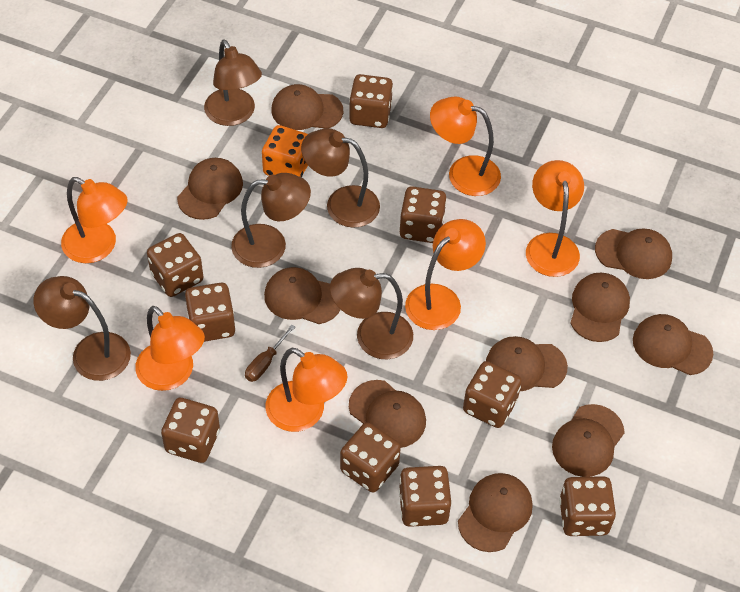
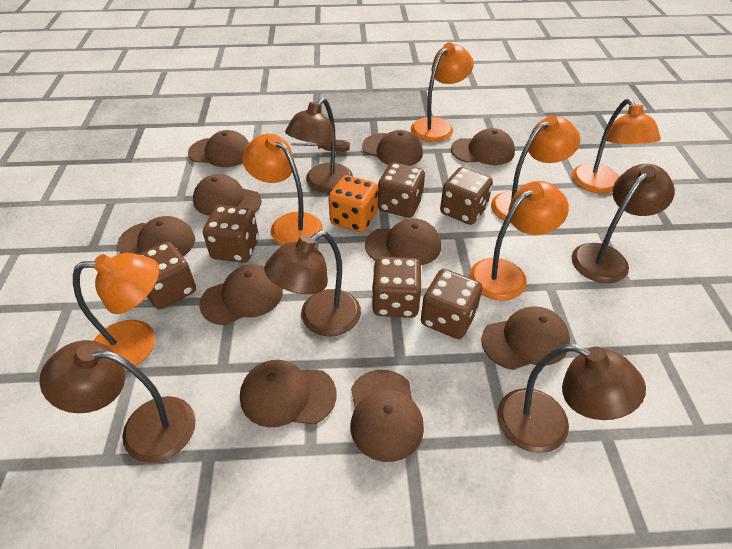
brown dice: 9 -> 6

